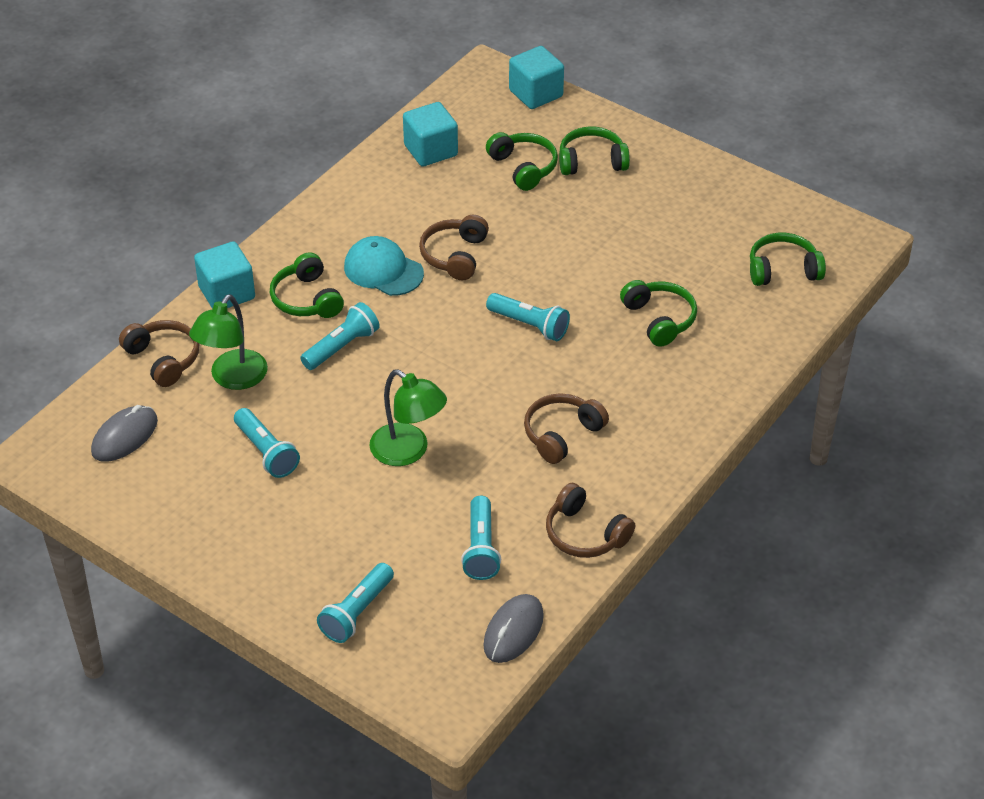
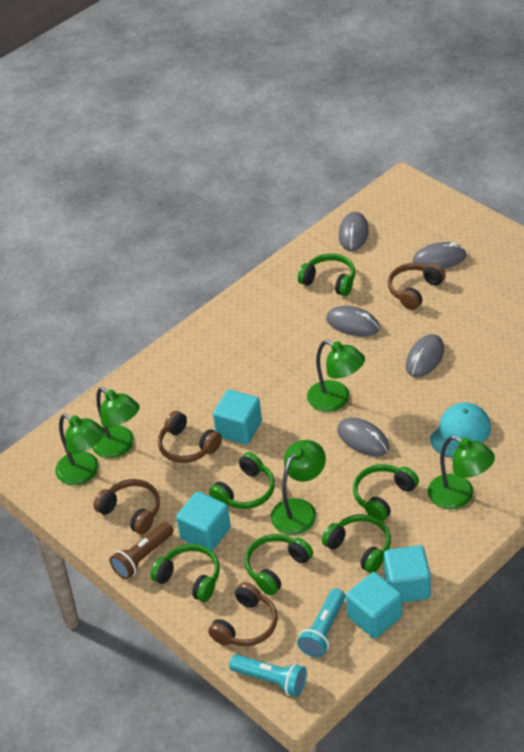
brown flashlight: 0 -> 1
green headphones: 5 -> 6
green lamp: 2 -> 5
grey mouse: 2 -> 5
turquoise cube: 3 -> 4
turquoise flashlight: 5 -> 2

